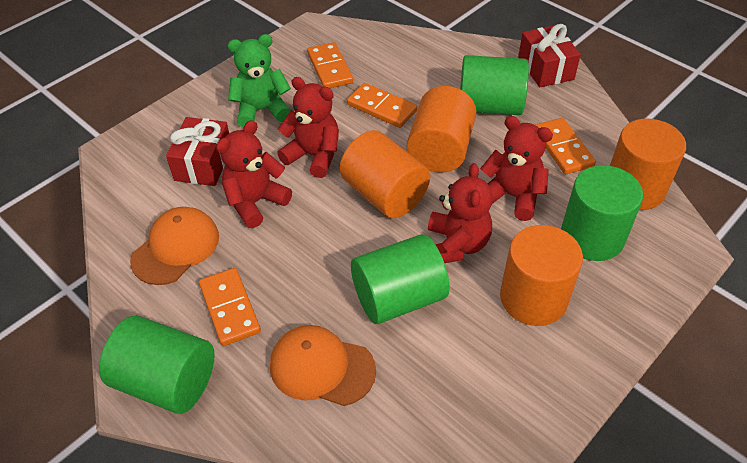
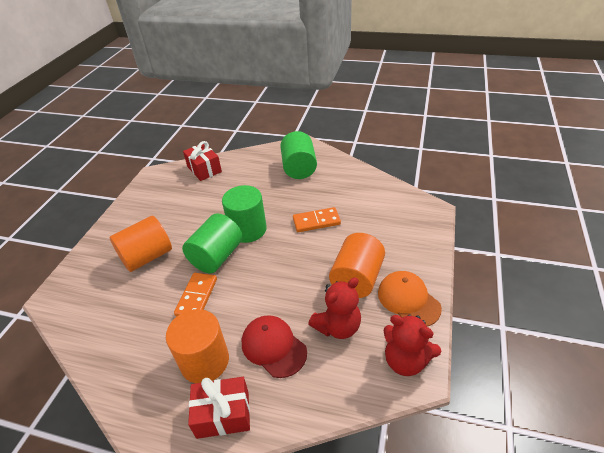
green cylinder: 4 -> 3
green teddy bear: 1 -> 0
orange cap: 2 -> 1
orange cylinder: 4 -> 3
orange domino: 4 -> 2
red cap: 0 -> 1
red teddy bear: 4 -> 2

